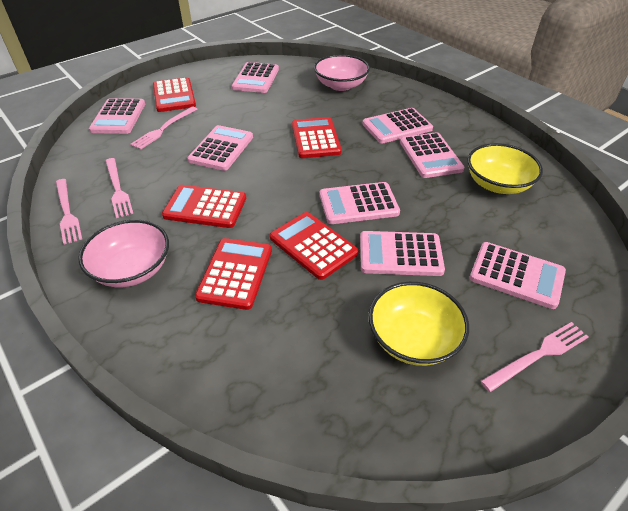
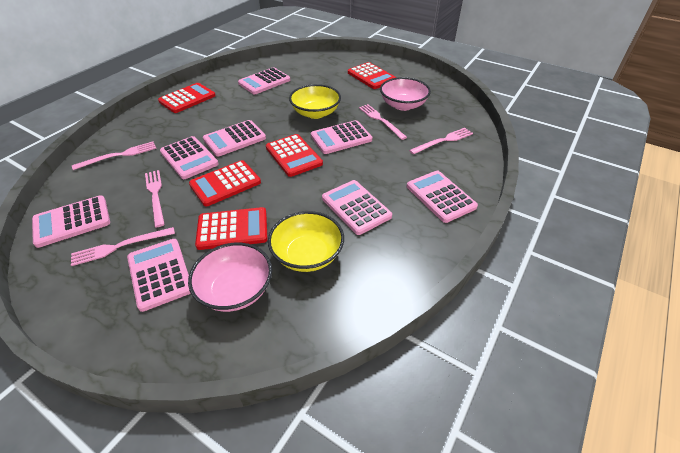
pink fork: 4 -> 5

